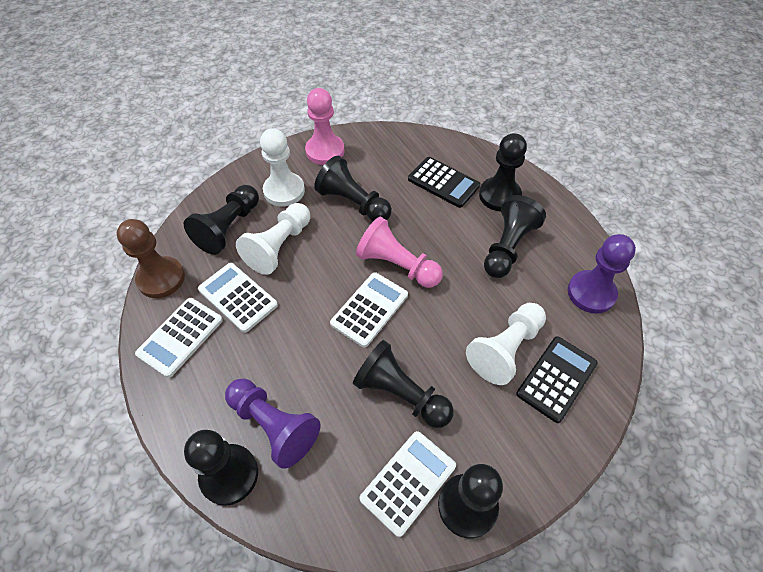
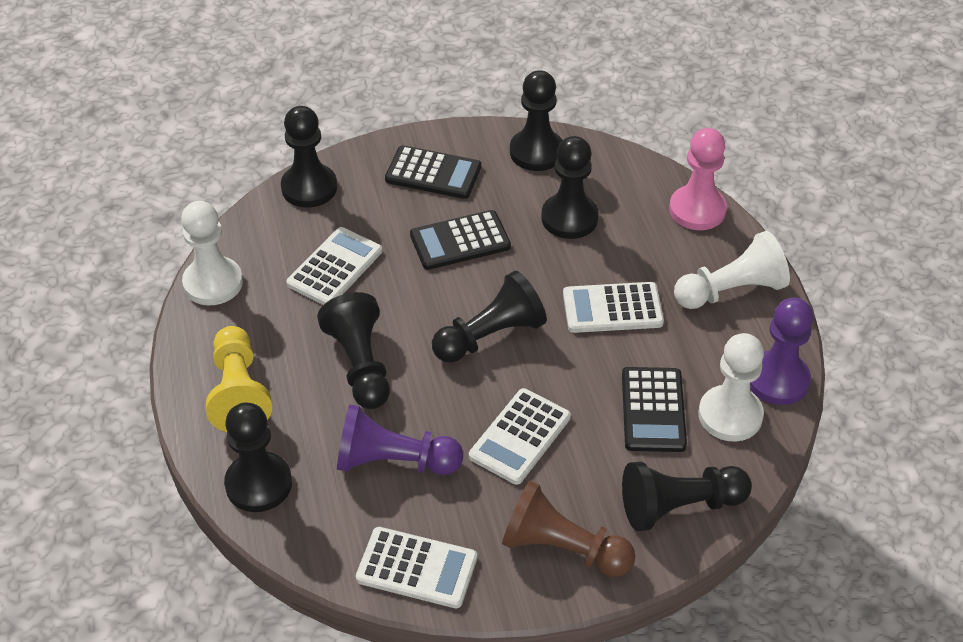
black calculator: 2 -> 3
pink pawn: 2 -> 1
yellow pawn: 0 -> 1

